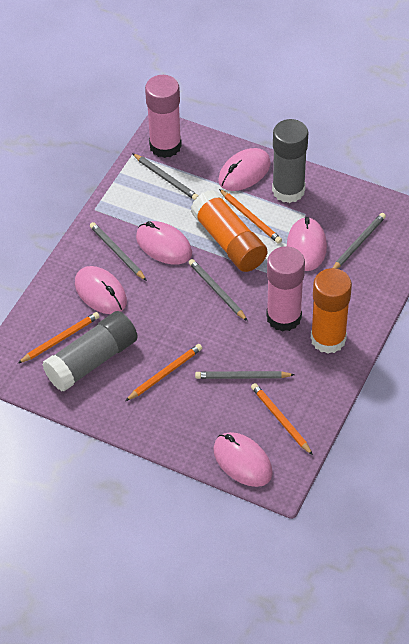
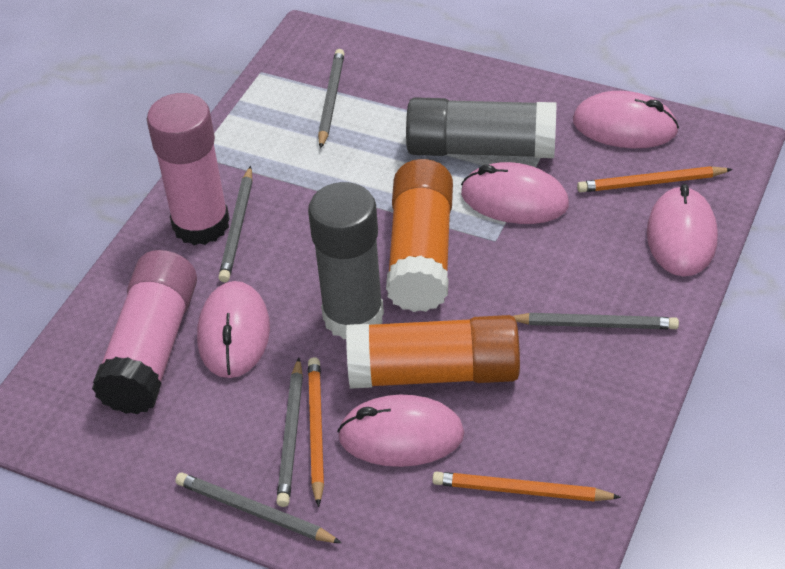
orange pencil: 4 -> 3

